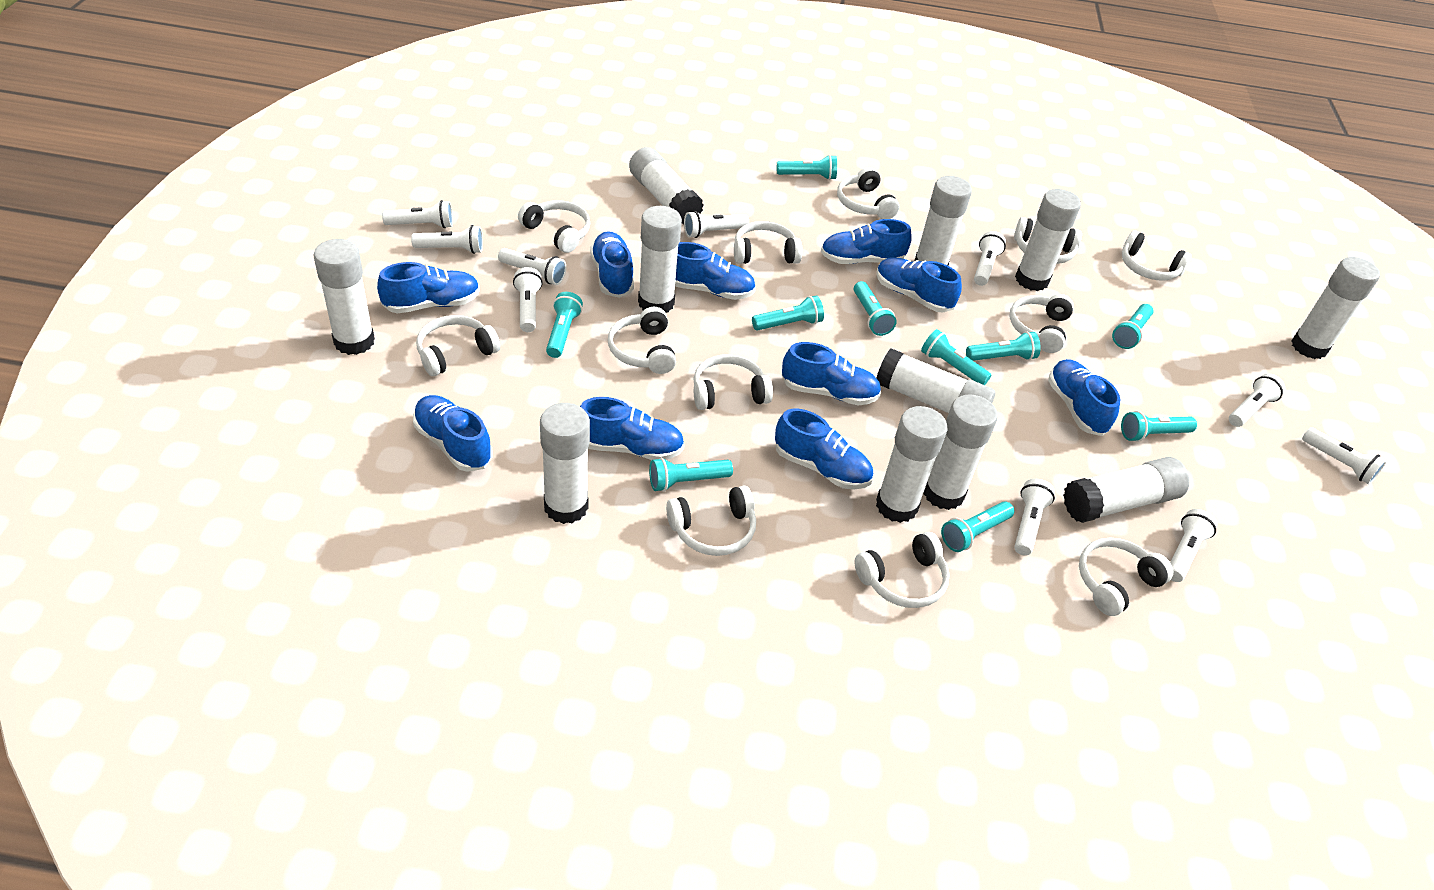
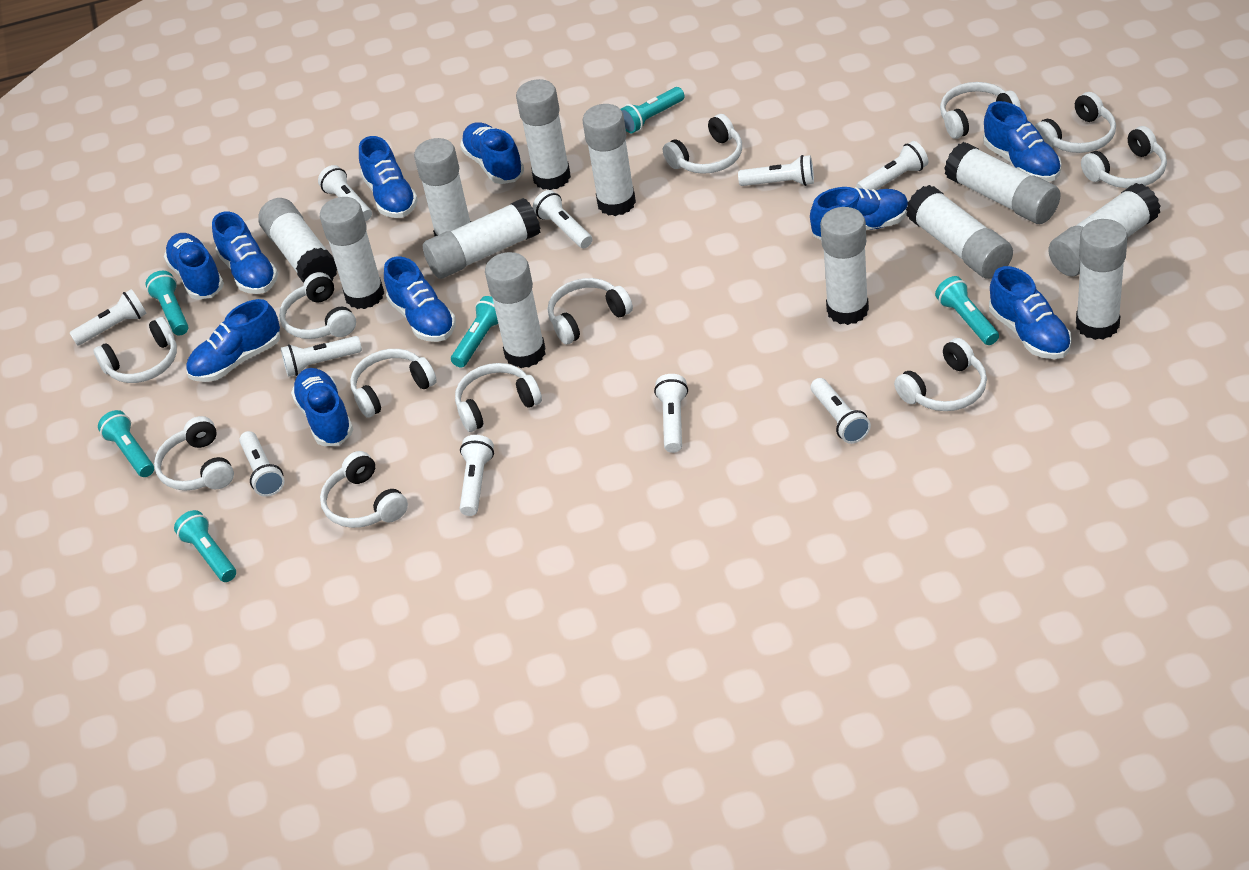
turquoise flashlight: 10 -> 6
white glue stick: 11 -> 12

